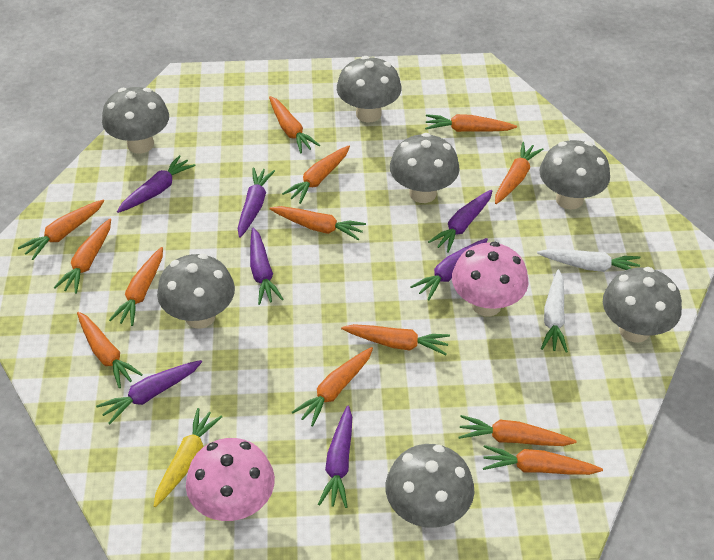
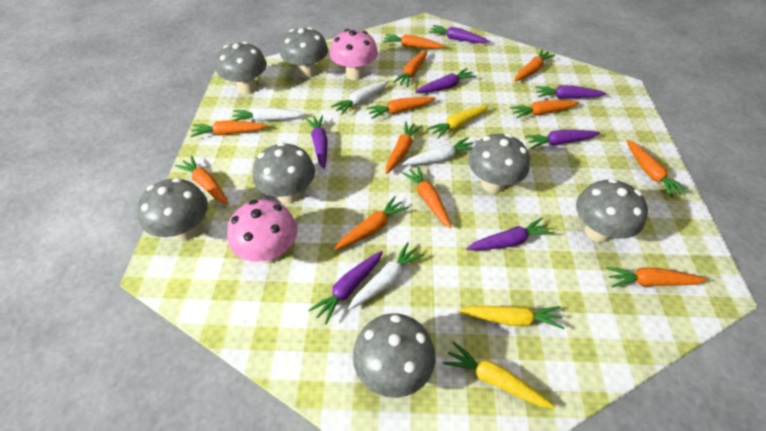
orange carrot: 13 -> 12
white carrot: 2 -> 4
yellow carrot: 1 -> 3

